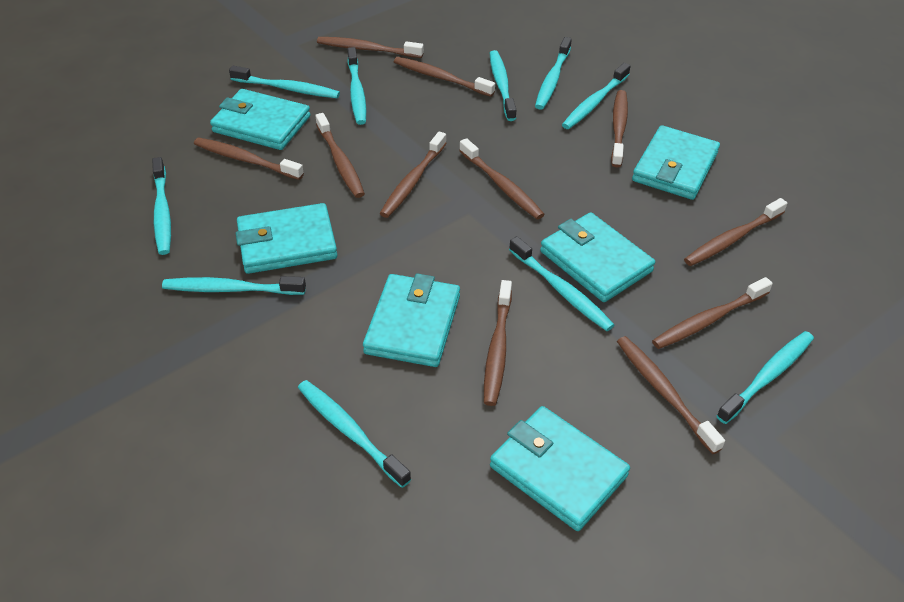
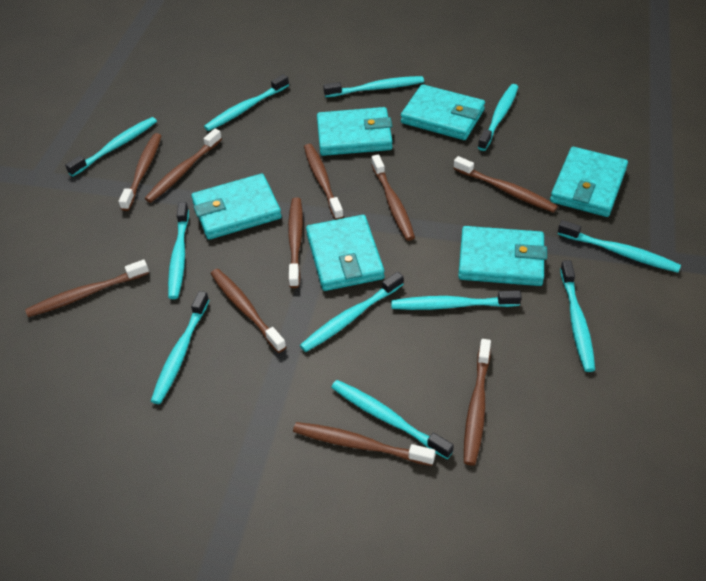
brown toothbrush: 11 -> 10
turquoise toothbrush: 10 -> 11

